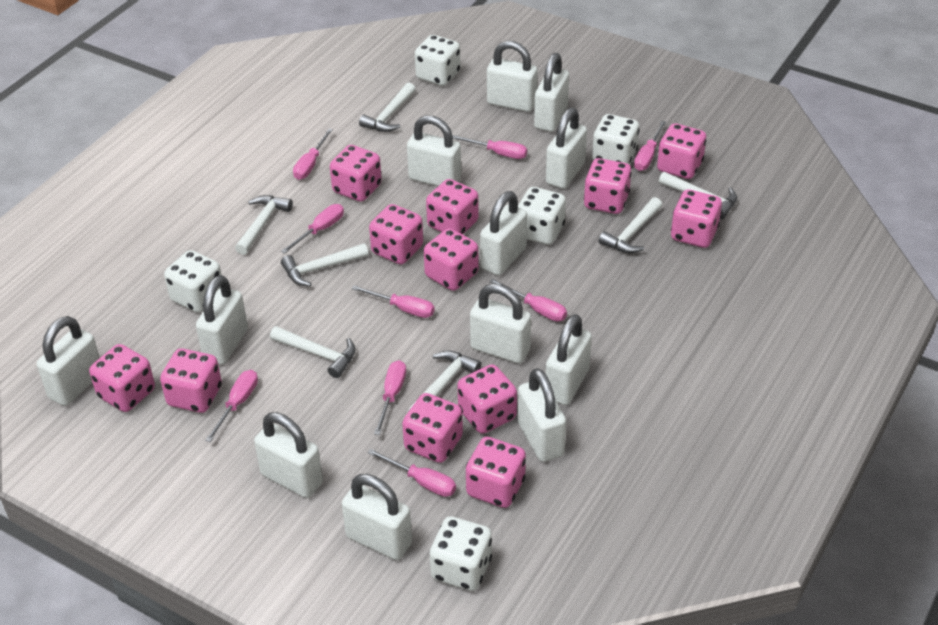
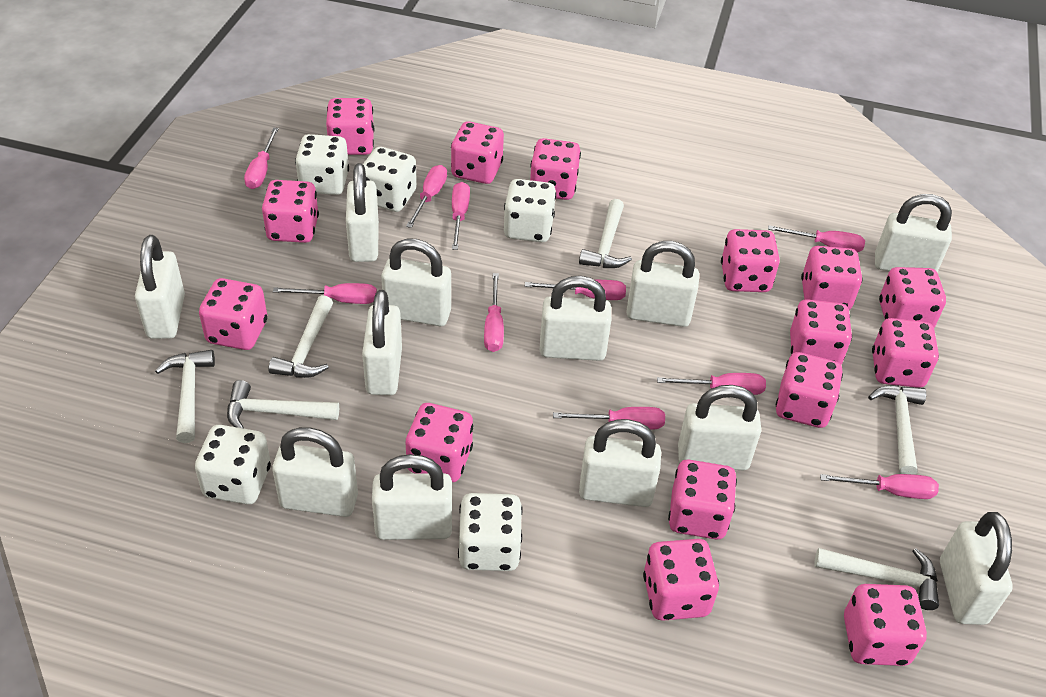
pink dice: 12 -> 15
pink screwdriver: 9 -> 10
white hammer: 7 -> 6

